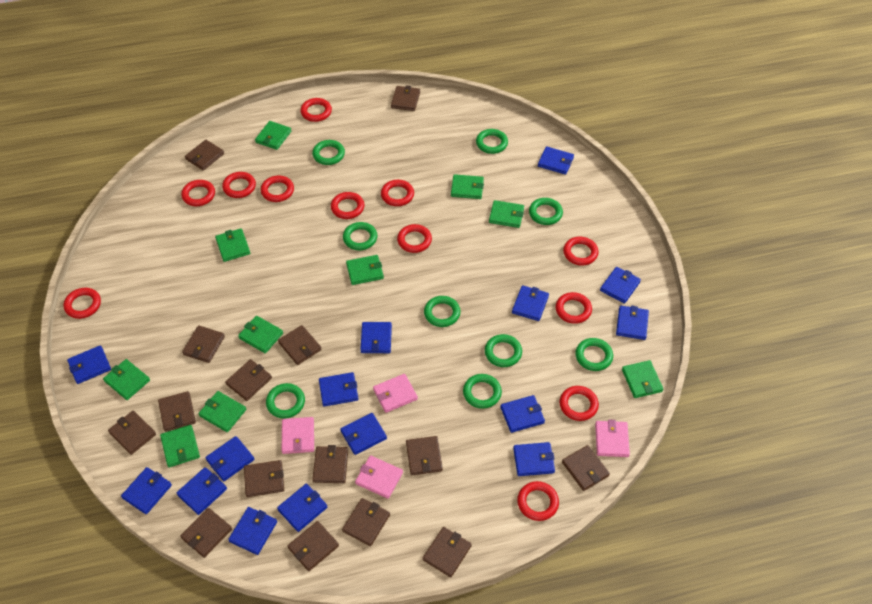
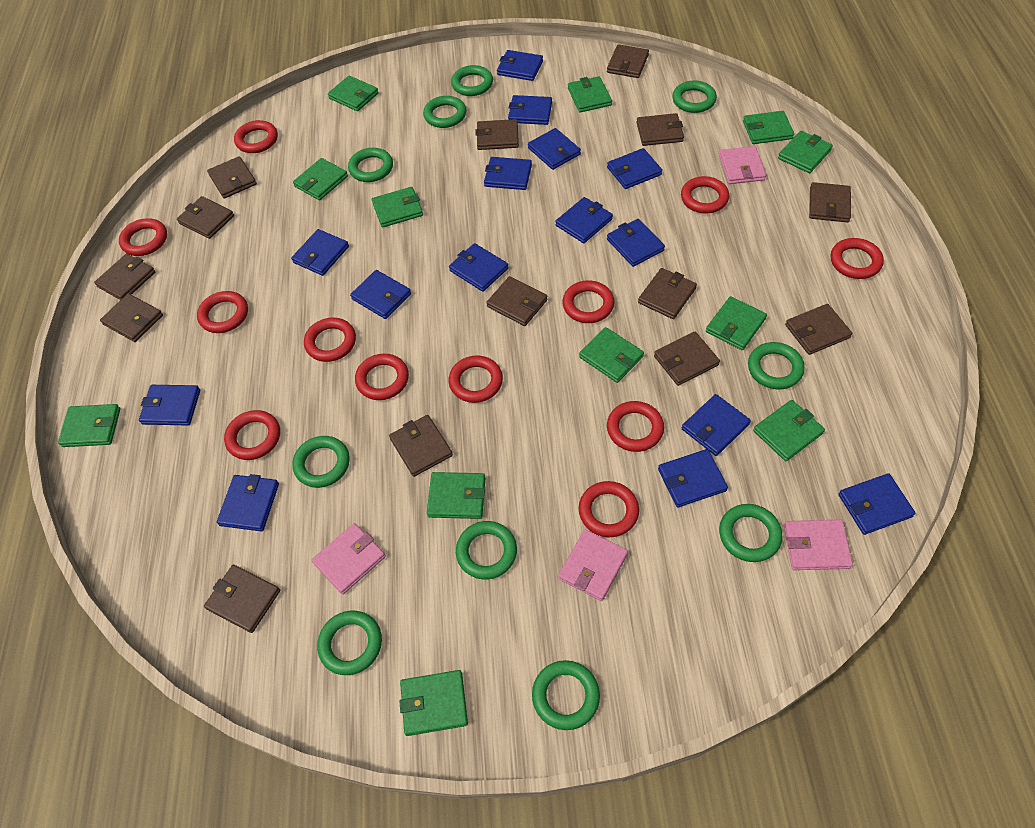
brown wallet: 15 -> 14
green ring: 9 -> 10
green wallet: 10 -> 12

